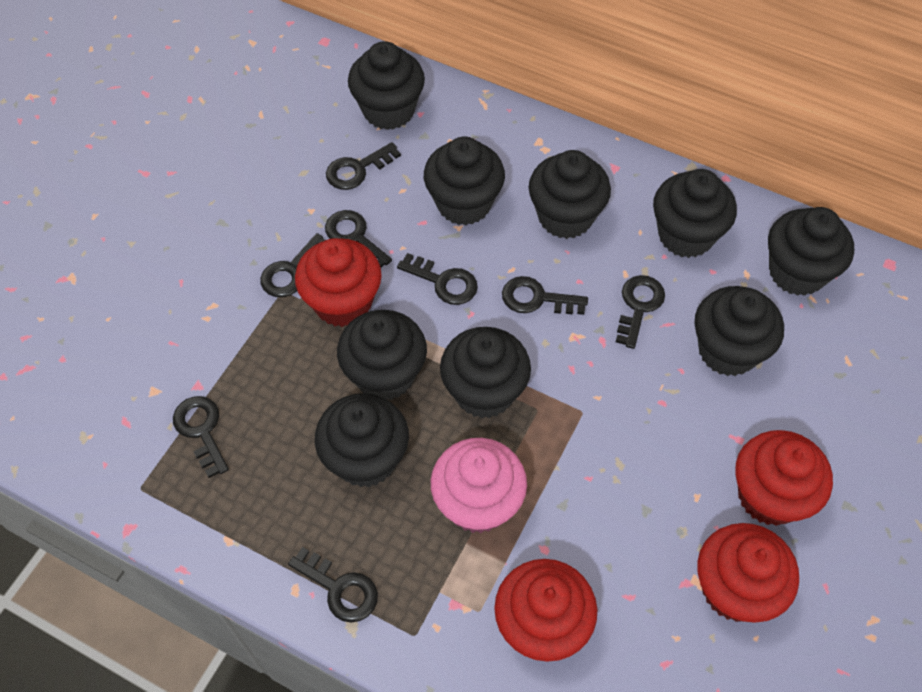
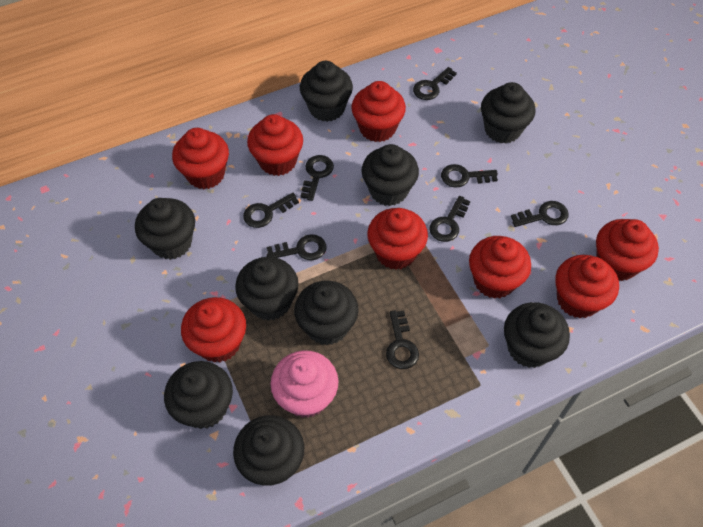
red cupcake: 4 -> 8

